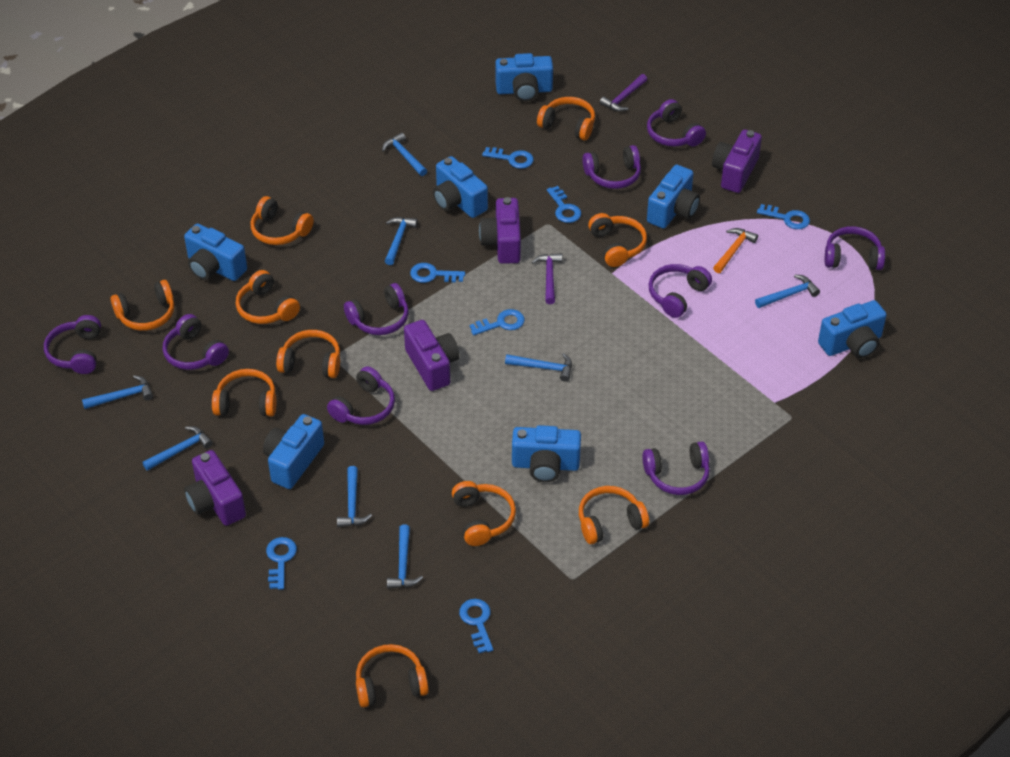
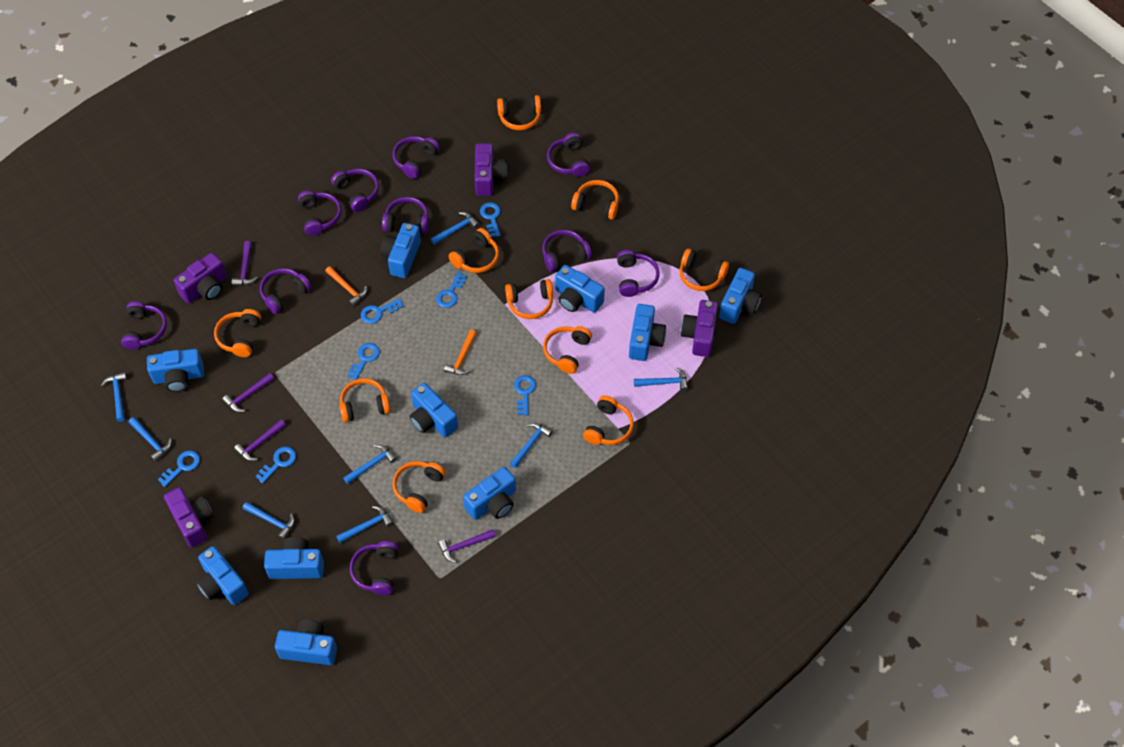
blue camera: 7 -> 10
orange hammer: 1 -> 2
purple hammer: 2 -> 4
purple headphones: 9 -> 10

